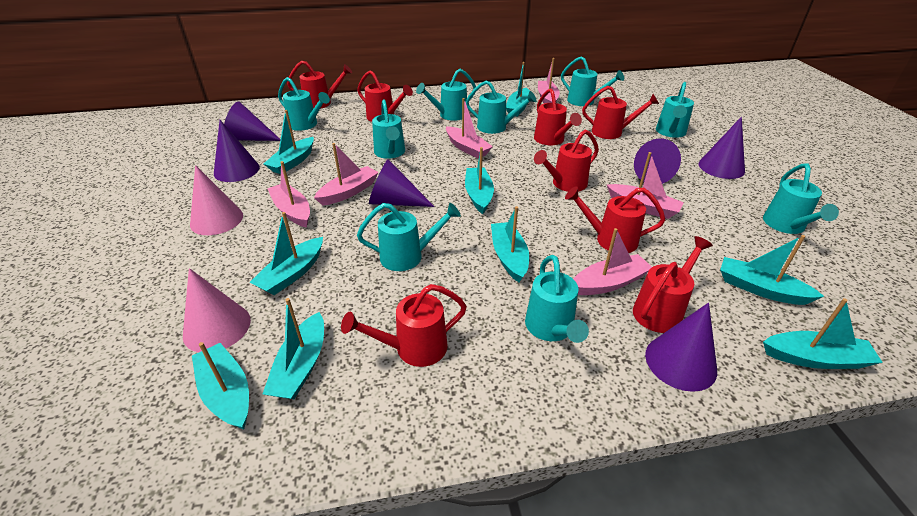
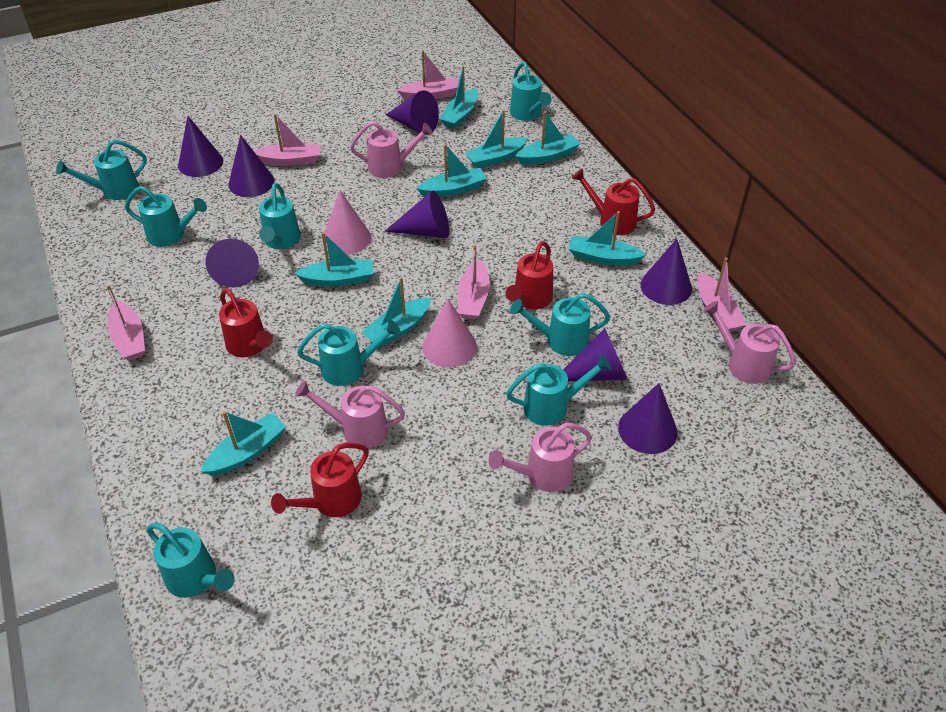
pink boat: 6 -> 5
pink watering can: 0 -> 4
purple cone: 6 -> 8
red watering can: 8 -> 4
turquoise boat: 9 -> 8
turquoise watering can: 9 -> 8

